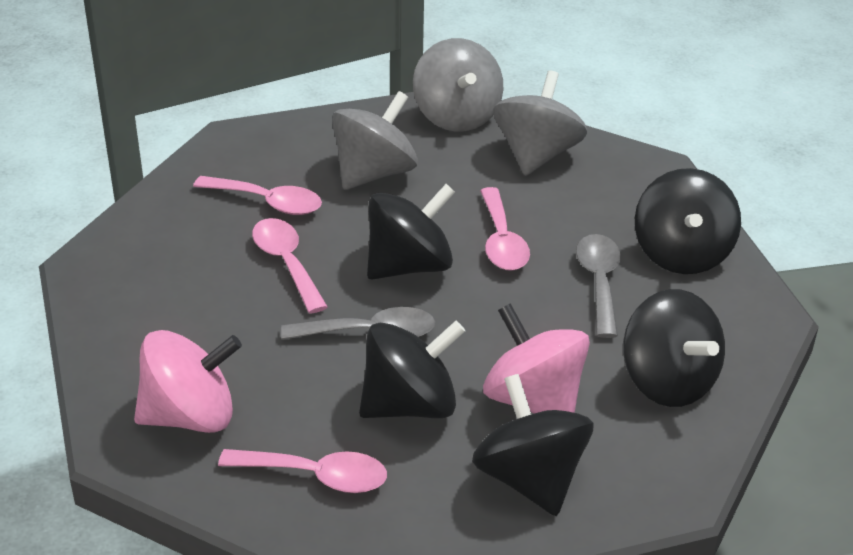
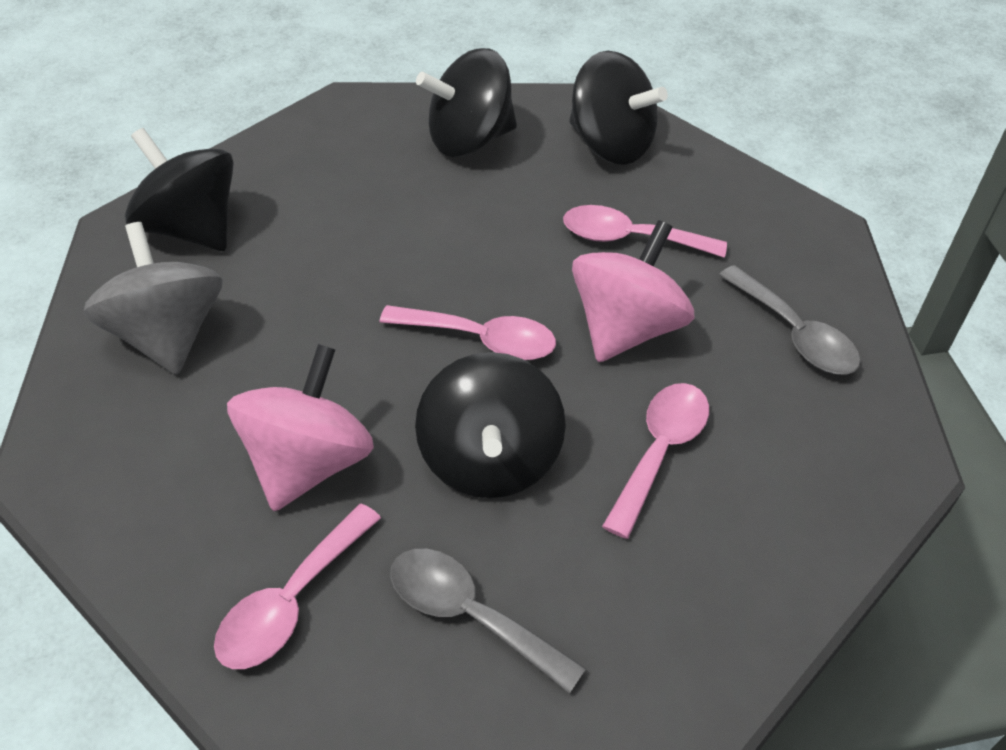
black spinning top: 5 -> 4
grey spinning top: 3 -> 1

